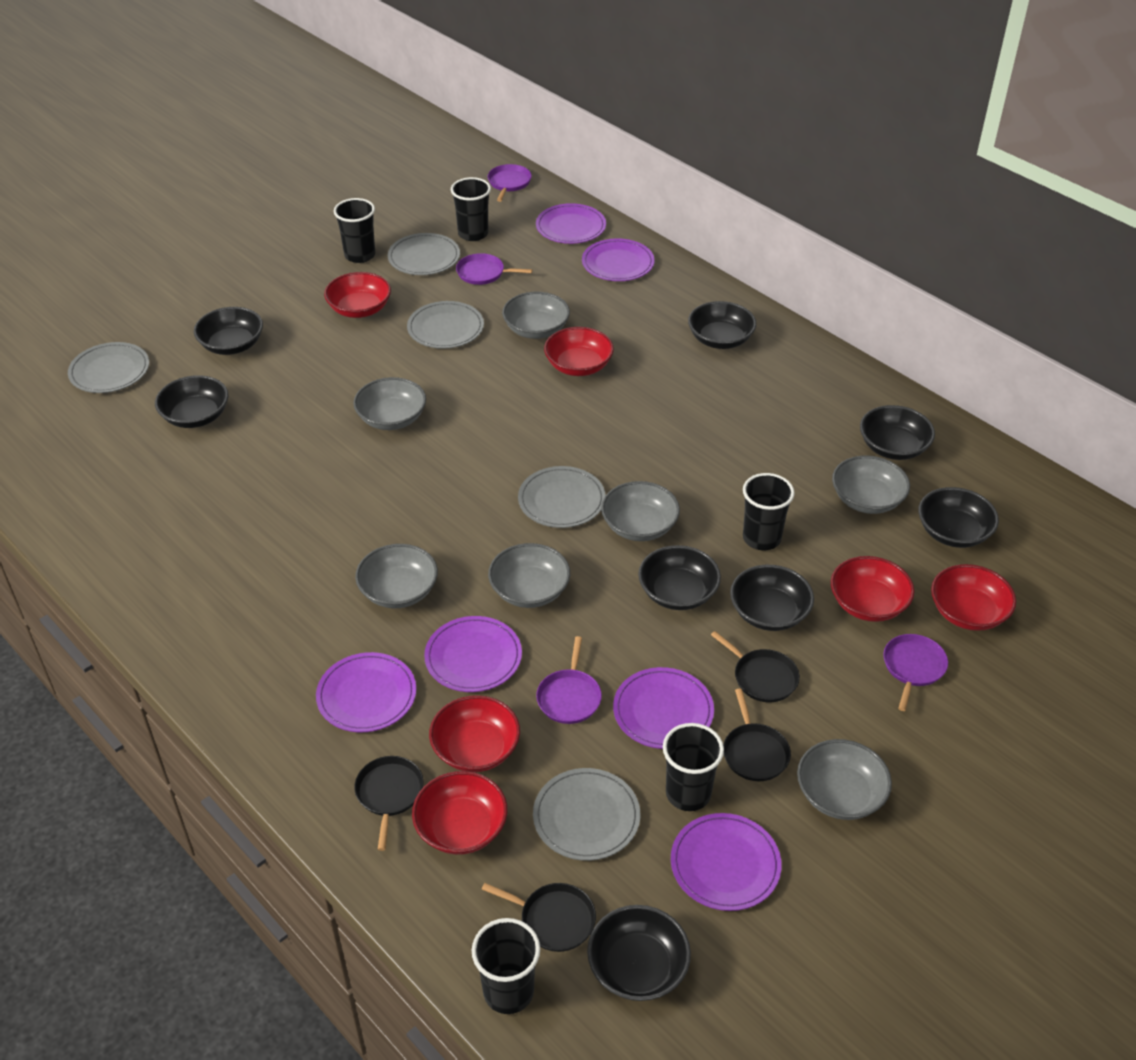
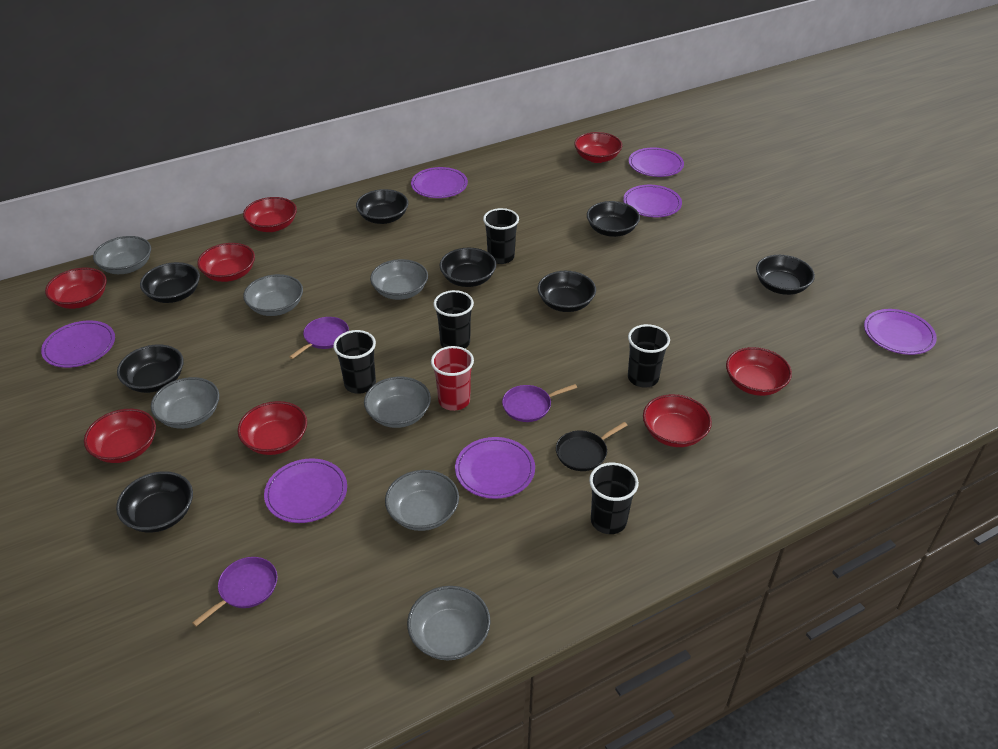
black pan: 4 -> 1
grey plate: 5 -> 0
purple pan: 4 -> 3
purple plate: 6 -> 7
red bowl: 6 -> 8
red cup: 0 -> 1

